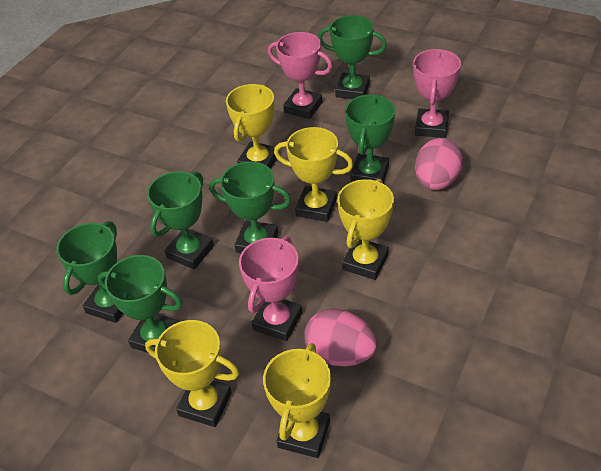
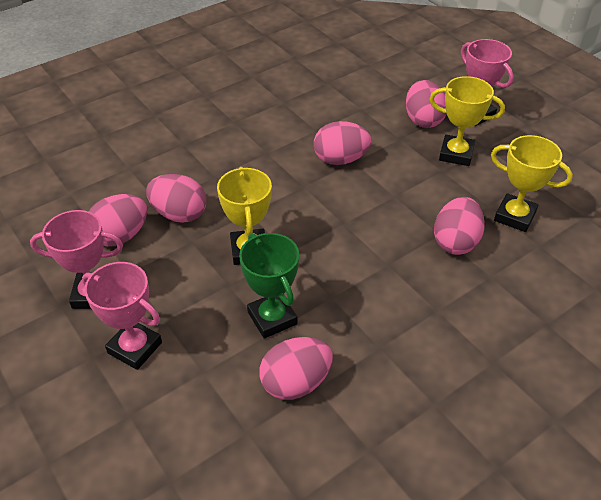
green trophy: 6 -> 1
pink egg: 2 -> 6
yellow trophy: 5 -> 3

